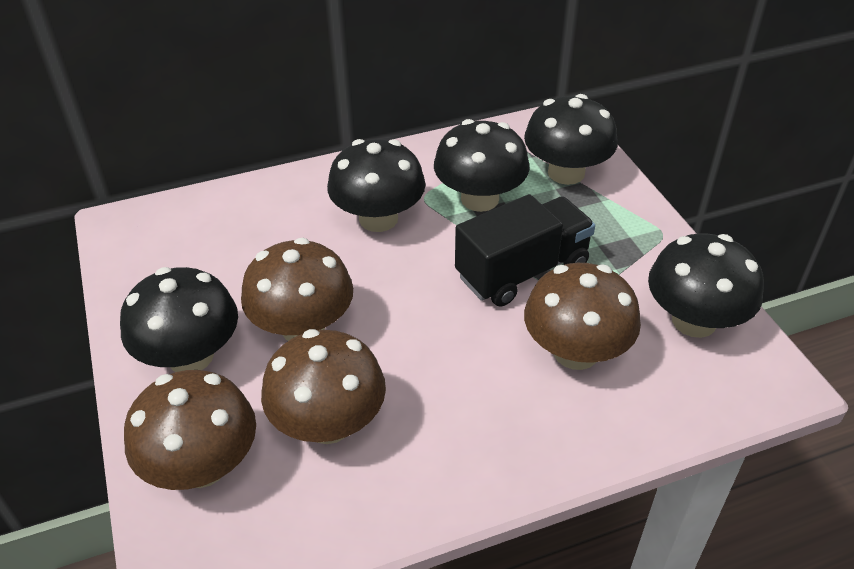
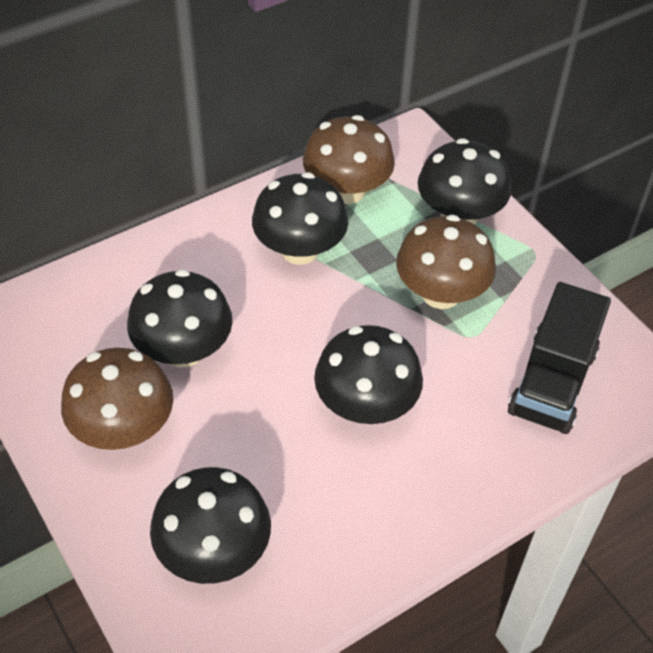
brown mushroom: 4 -> 3

